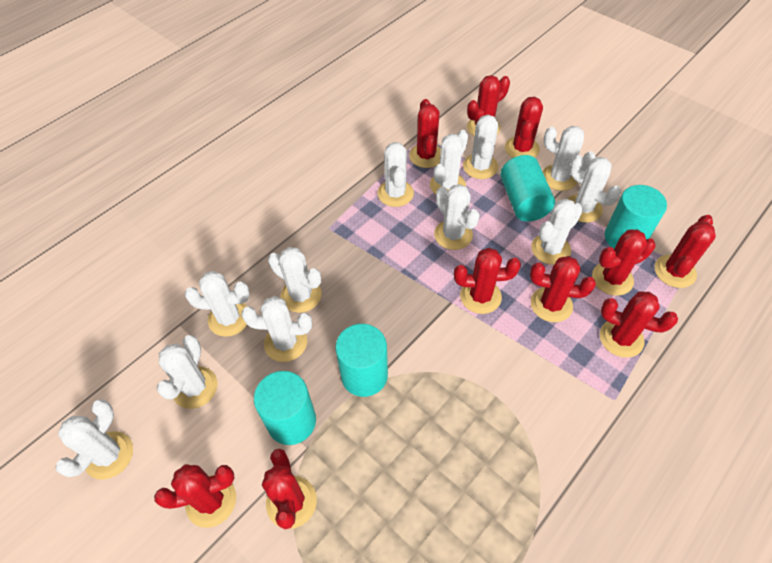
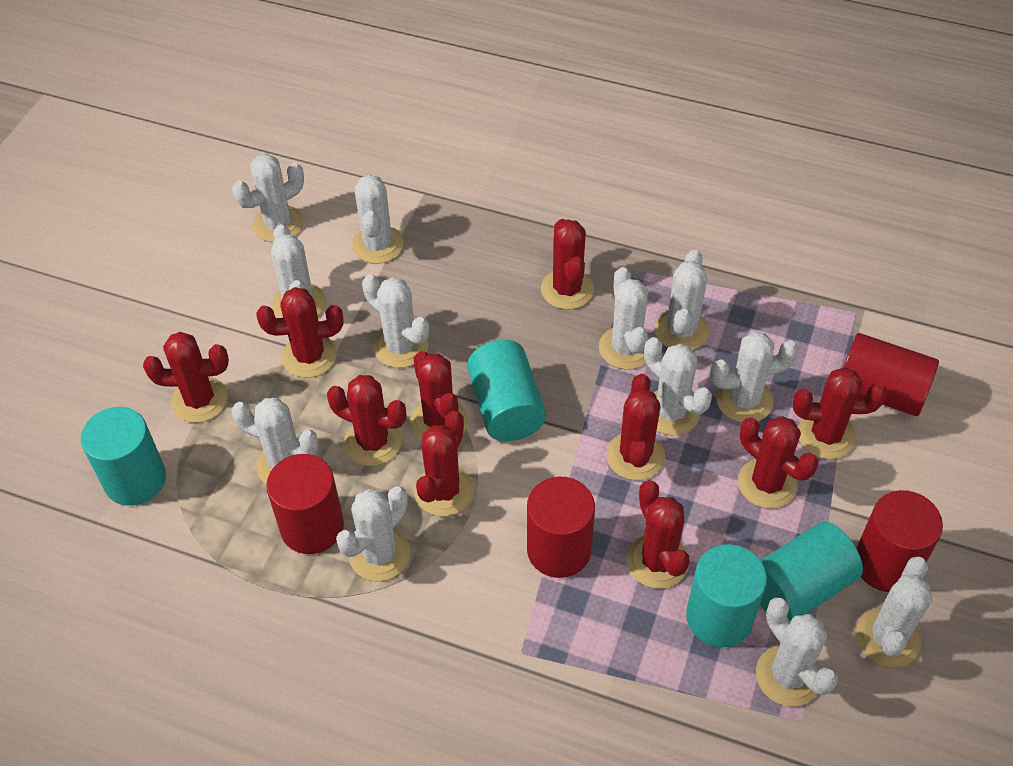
red cylinder: 0 -> 4

